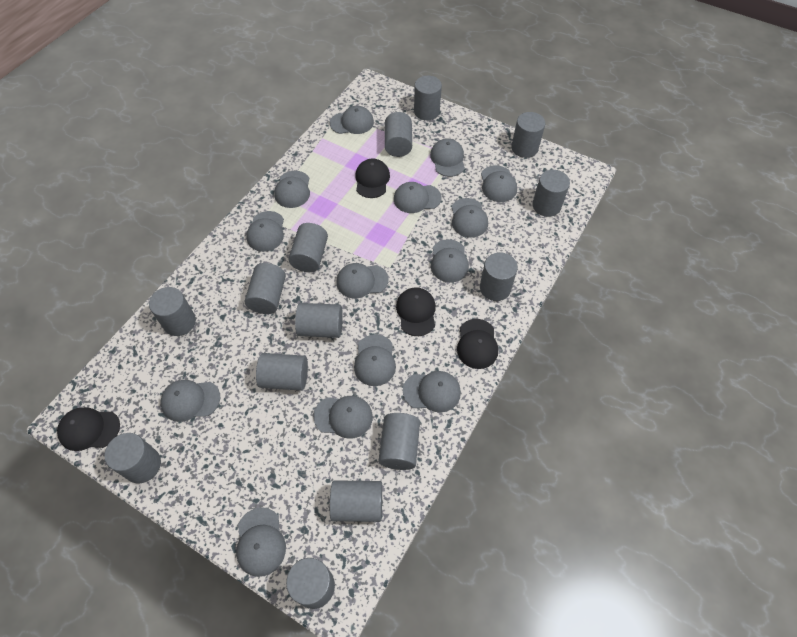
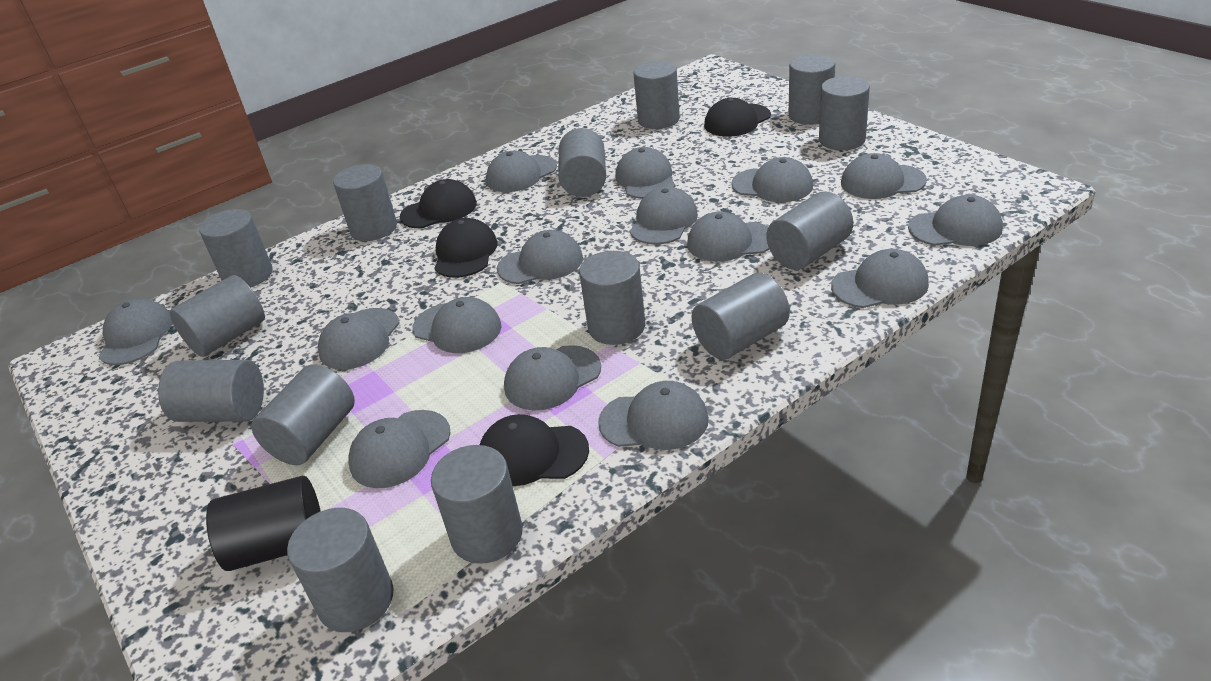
black cylinder: 0 -> 1
grey cap: 14 -> 15

